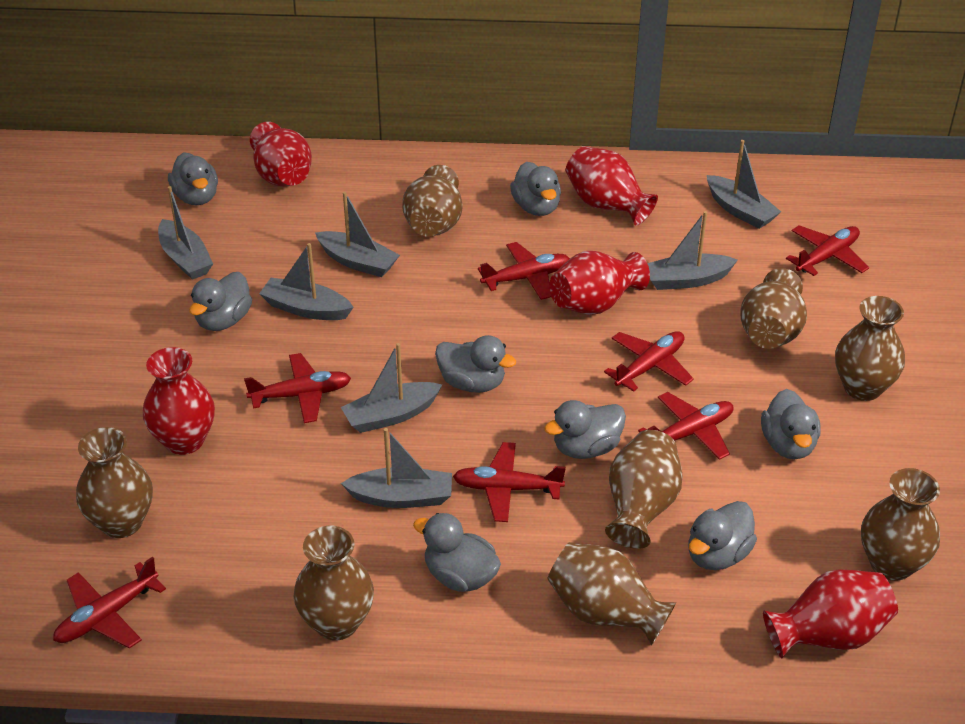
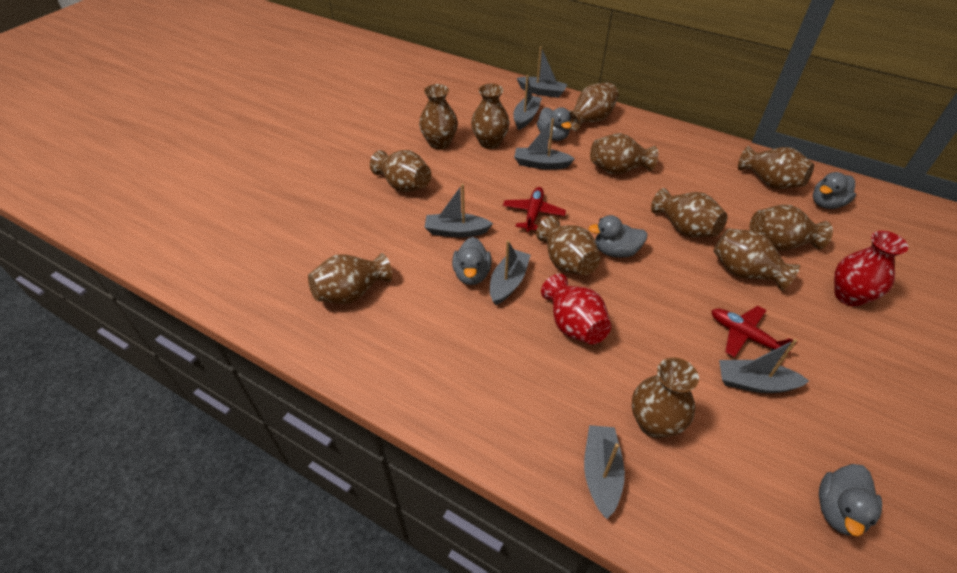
brown vase: 8 -> 12
grey duck: 8 -> 5
red plane: 7 -> 2
red vase: 5 -> 2

